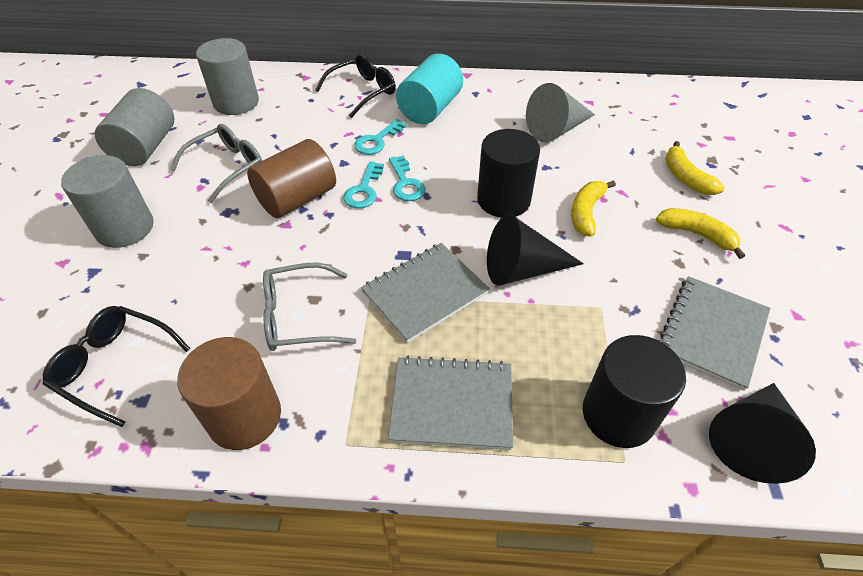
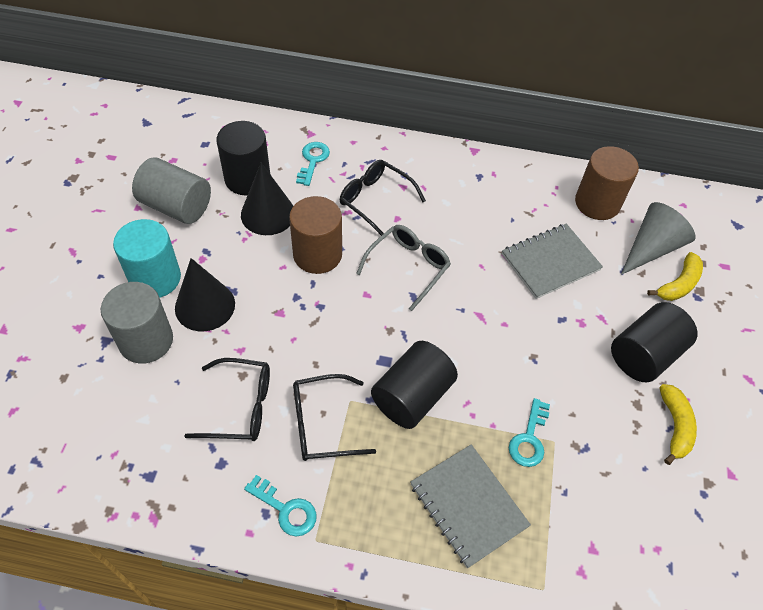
black cylinder: 2 -> 3
black glasses: 2 -> 3
grey cylinder: 3 -> 2
grey glasses: 2 -> 1
grey notebook: 3 -> 2
yellow banana: 3 -> 2

